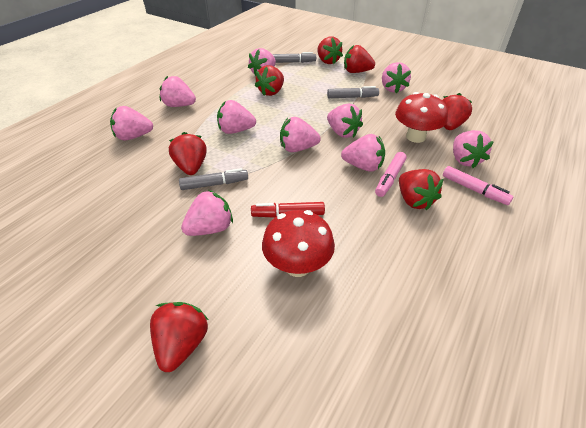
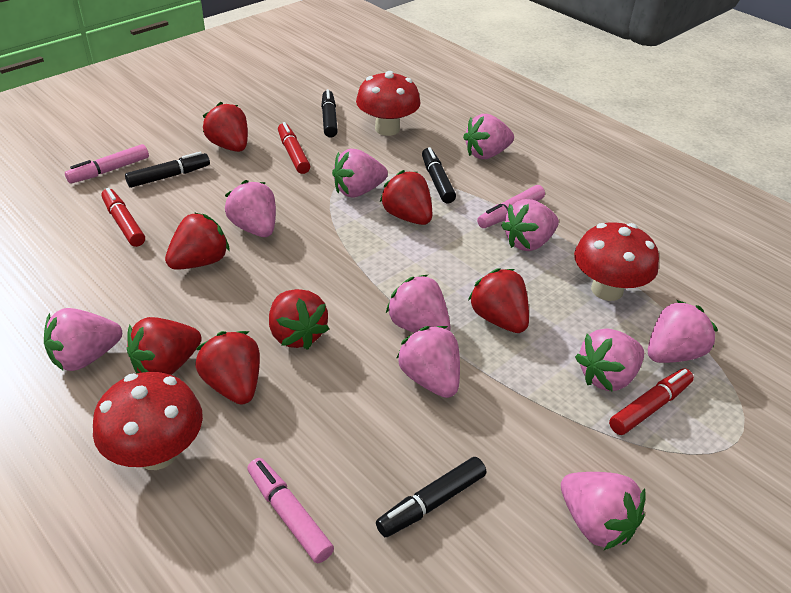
black marker: 0 -> 4
grey marker: 3 -> 0
pink marker: 2 -> 3
red marker: 1 -> 3
red mushroom: 2 -> 3

